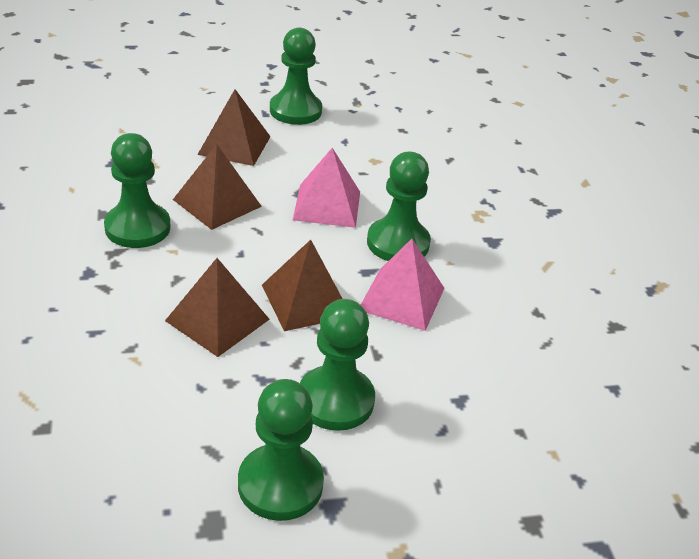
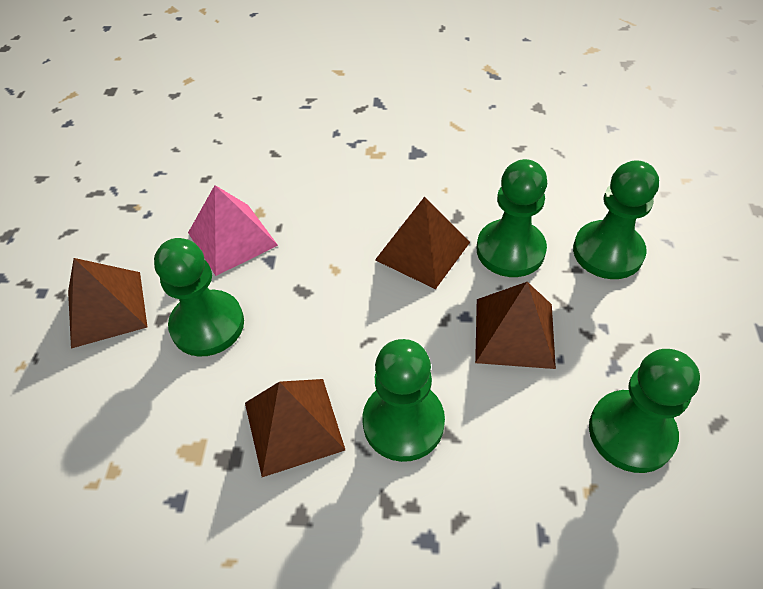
pink pyramid: 2 -> 1

